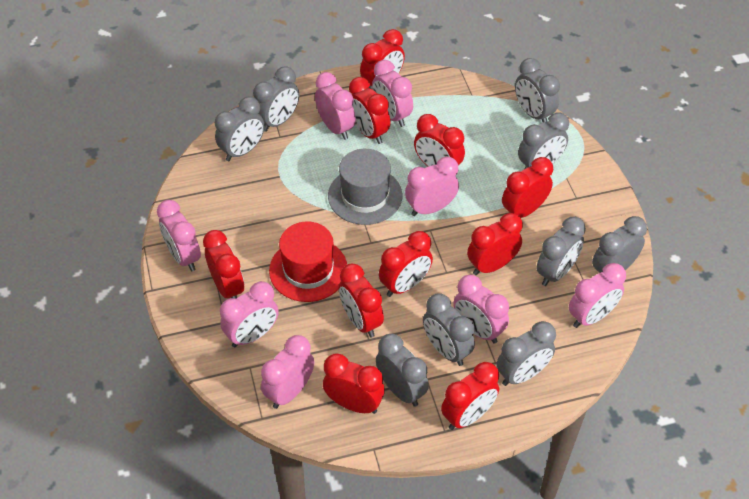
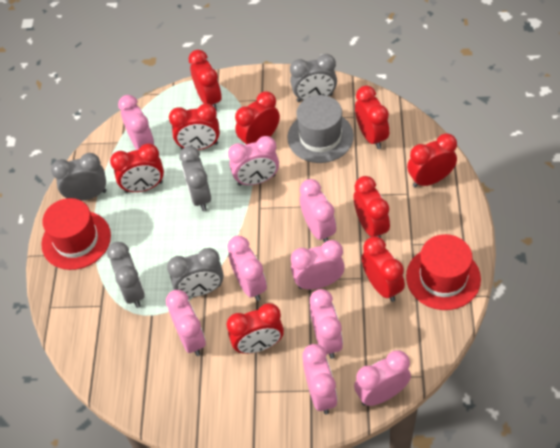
grey clock: 9 -> 5
pink clock: 8 -> 9
red clock: 10 -> 9
red hat: 1 -> 2

